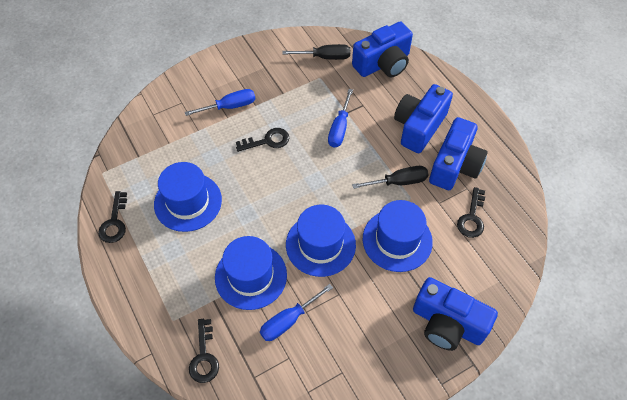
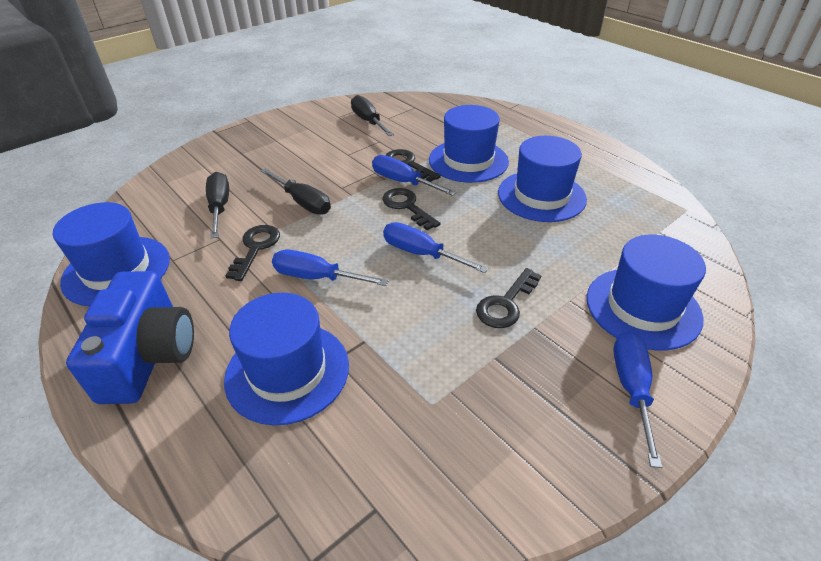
black screwdriver: 2 -> 3
blue camera: 4 -> 1
blue hat: 4 -> 5
blue screwdriver: 3 -> 4

